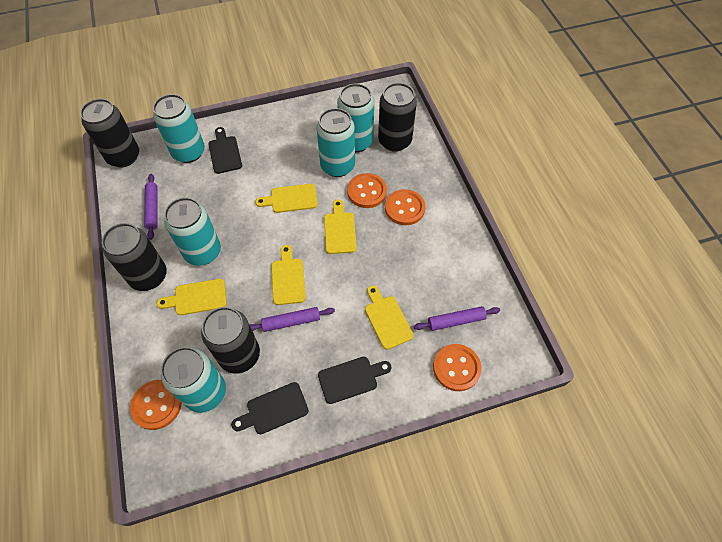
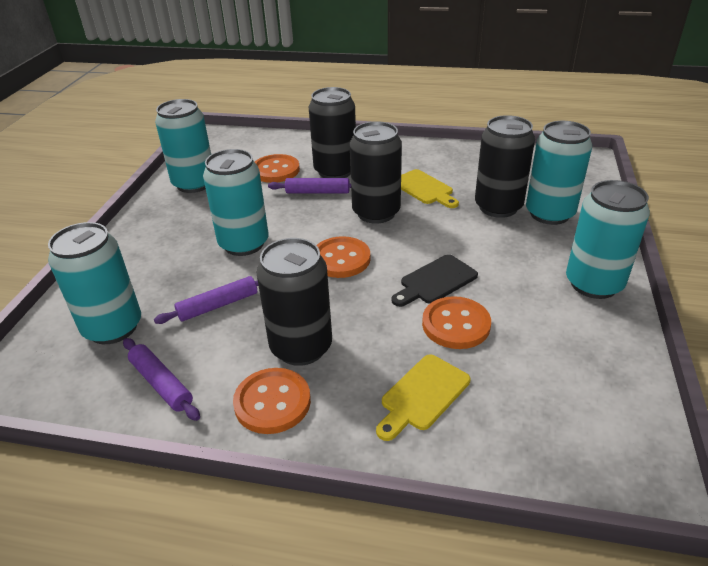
black cutting board: 3 -> 1
yellow cutting board: 5 -> 2

